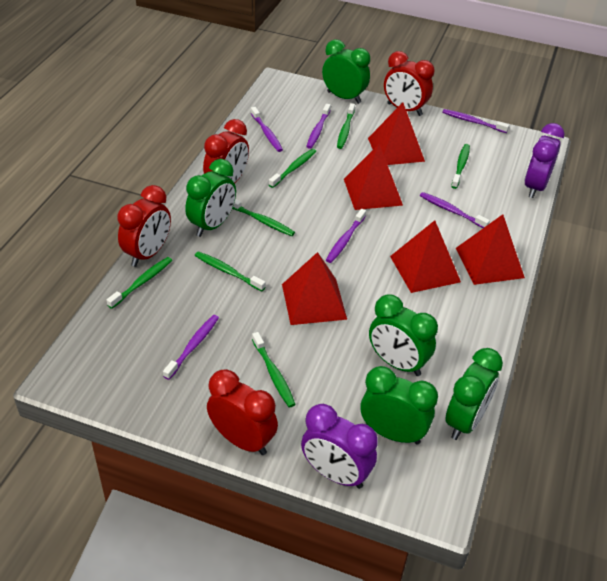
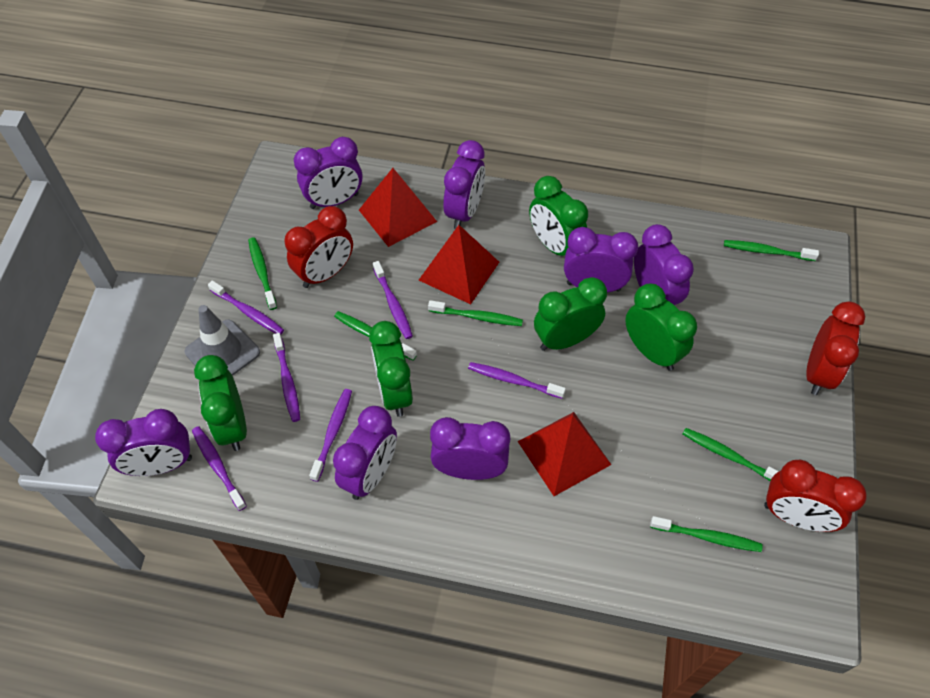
green toothbrush: 7 -> 6
grey traffic cone: 0 -> 1
purple clock: 2 -> 7
red clock: 4 -> 3
red pyramid: 5 -> 3

